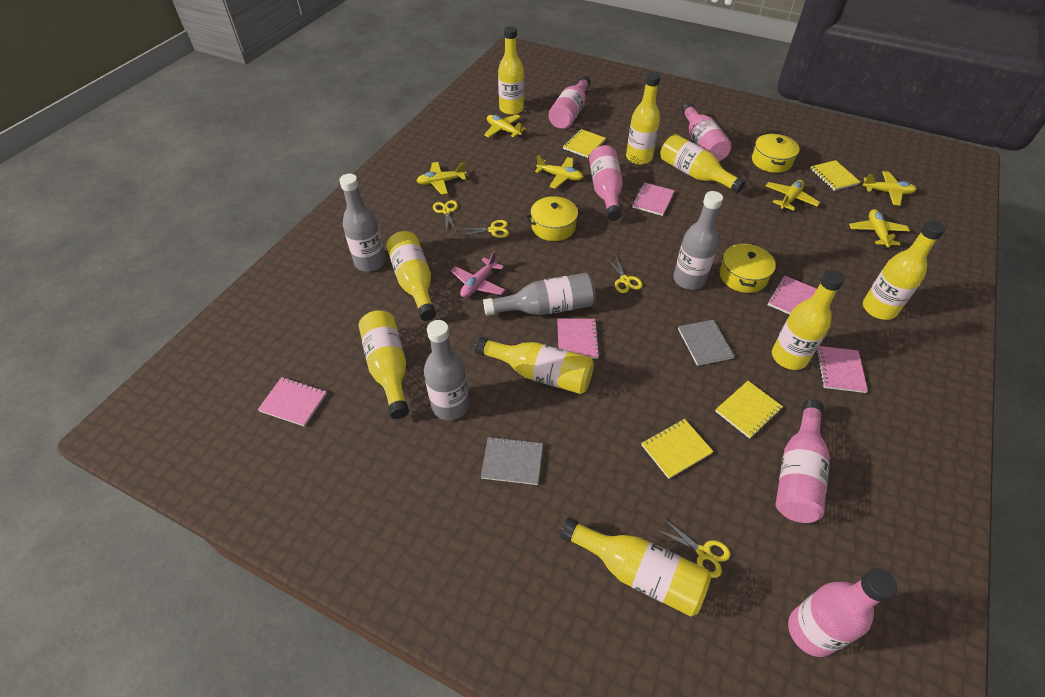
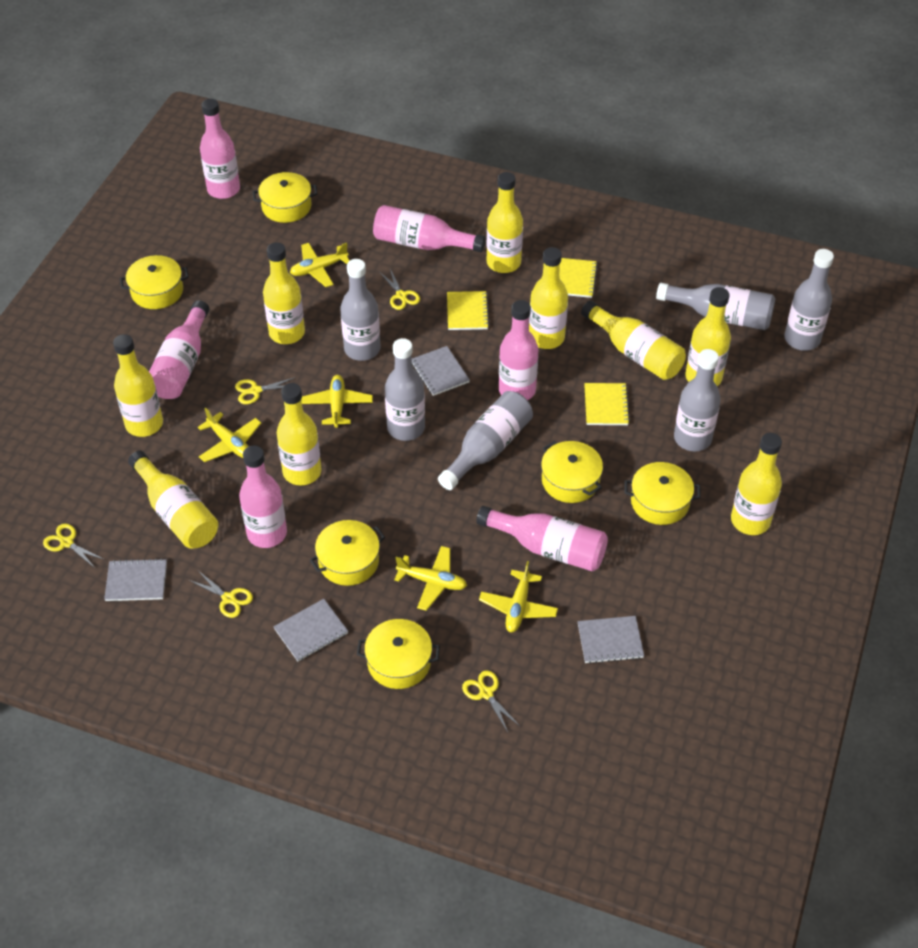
grey bottle: 4 -> 6
grey notebook: 2 -> 4
pink bottle: 5 -> 6
pink notebook: 5 -> 0
pink plane: 1 -> 0
yellow notebook: 4 -> 3
yellow plane: 6 -> 5
yellow pot: 3 -> 6
yellow scissors: 4 -> 5

